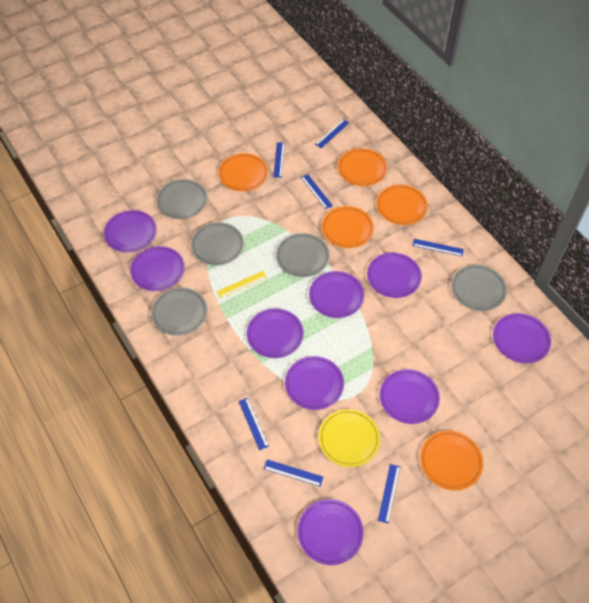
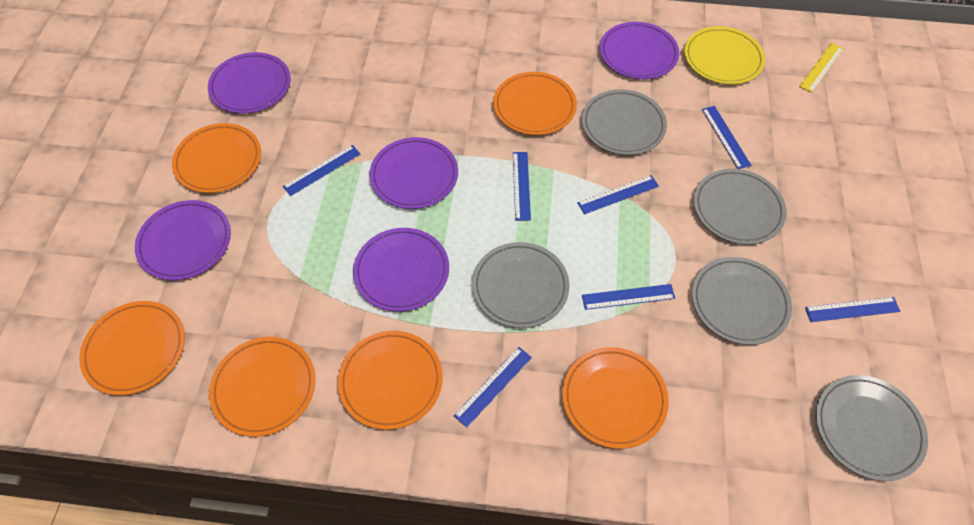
orange plate: 5 -> 6
purple plate: 9 -> 5

